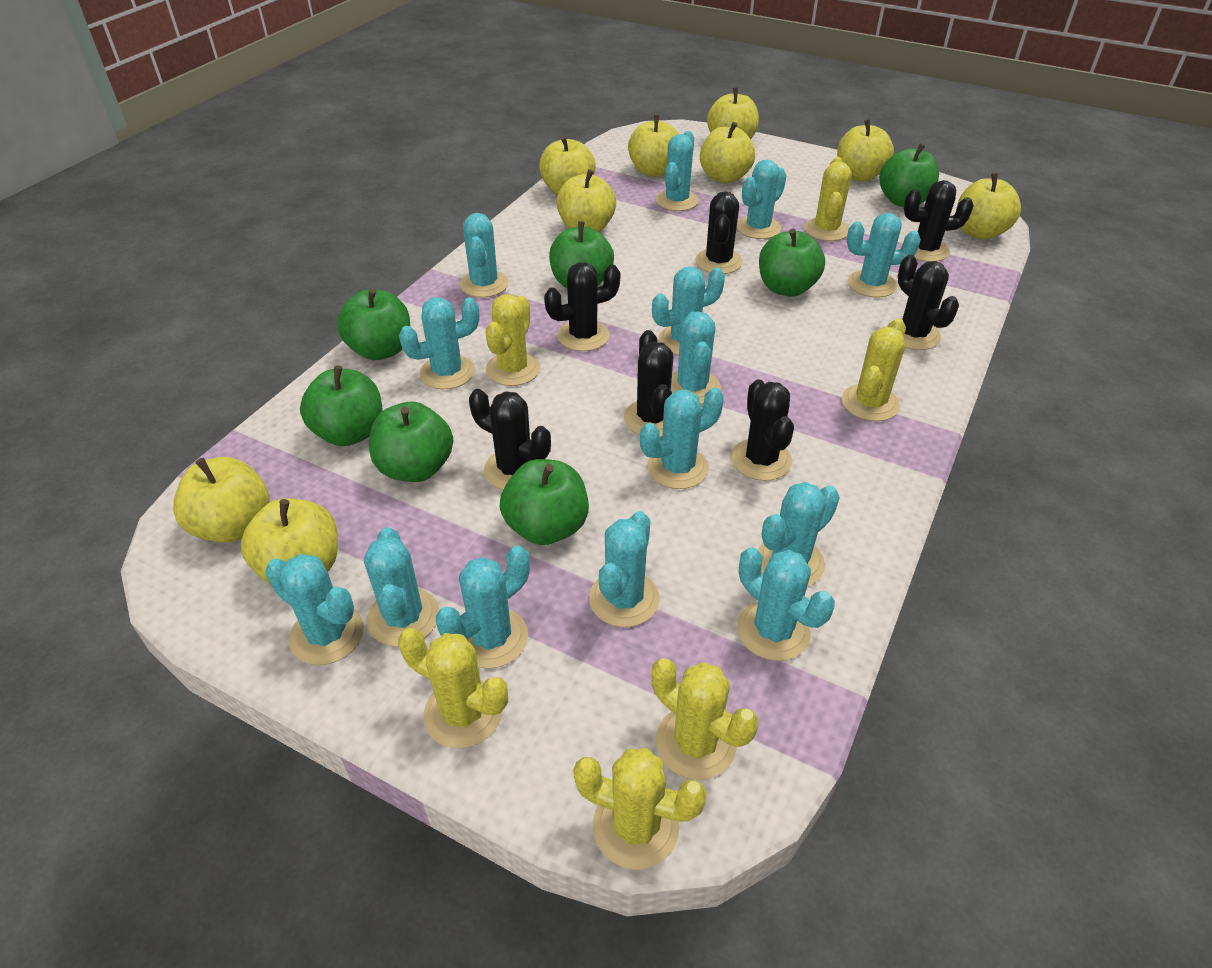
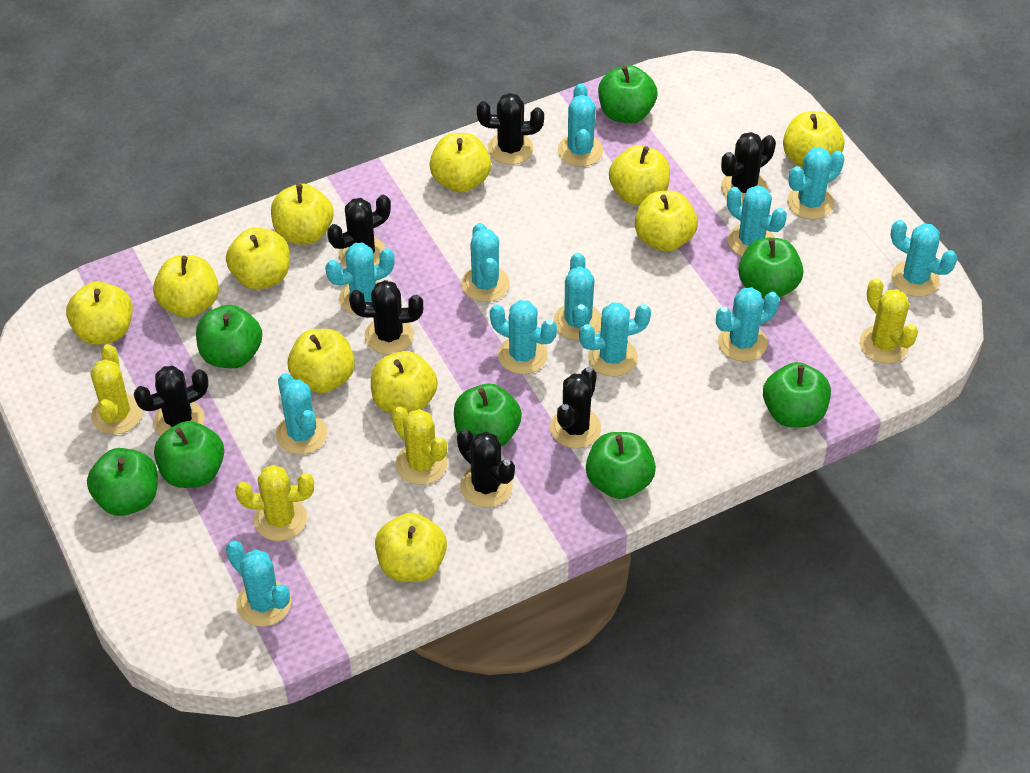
green apple: 7 -> 8
turquoise cactus: 14 -> 12
yellow apple: 9 -> 11
yellow cactus: 6 -> 4

